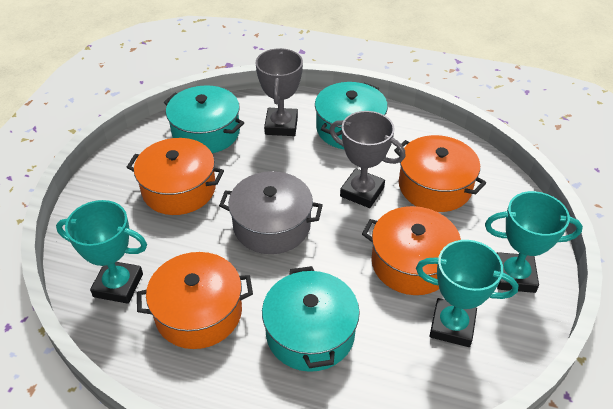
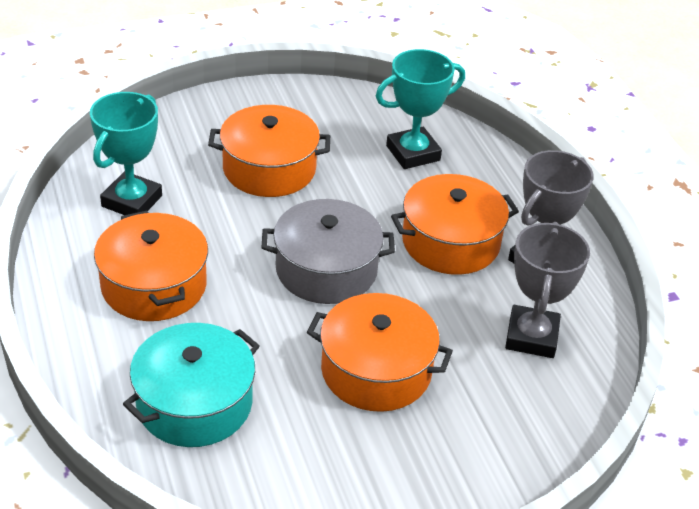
turquoise pot: 3 -> 1
turquoise trophy: 3 -> 2

